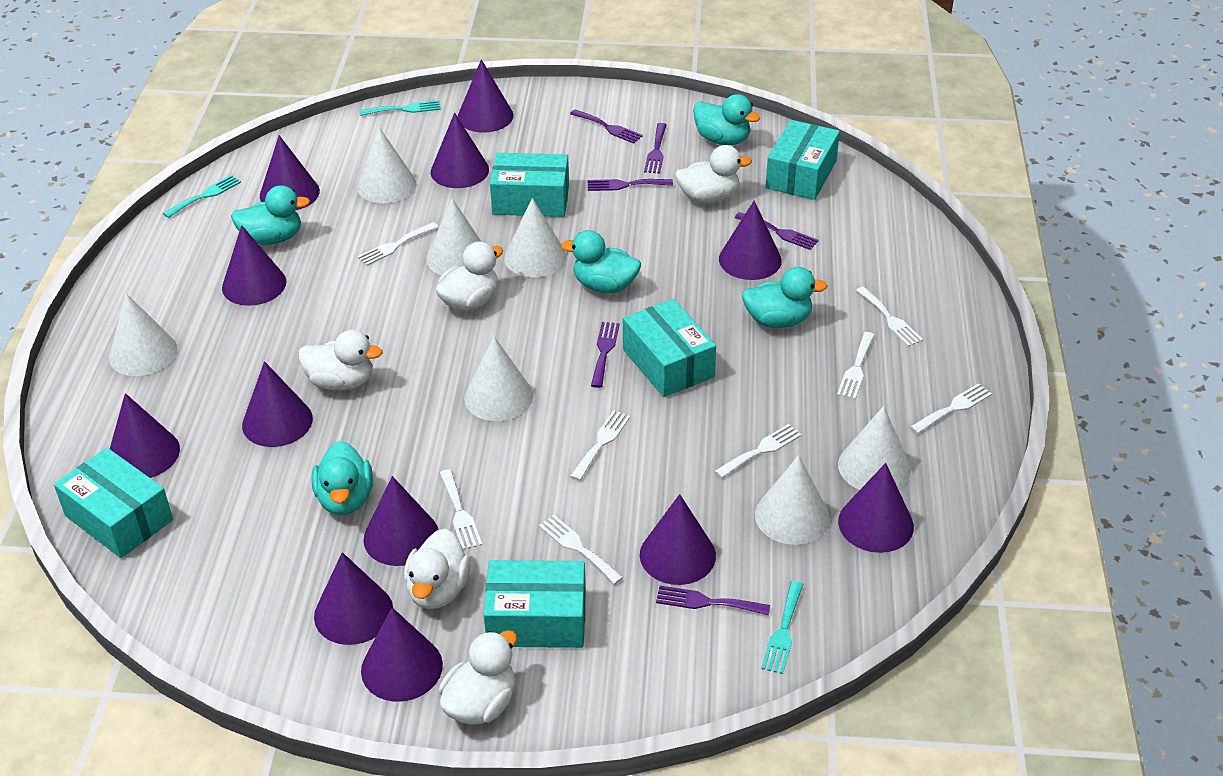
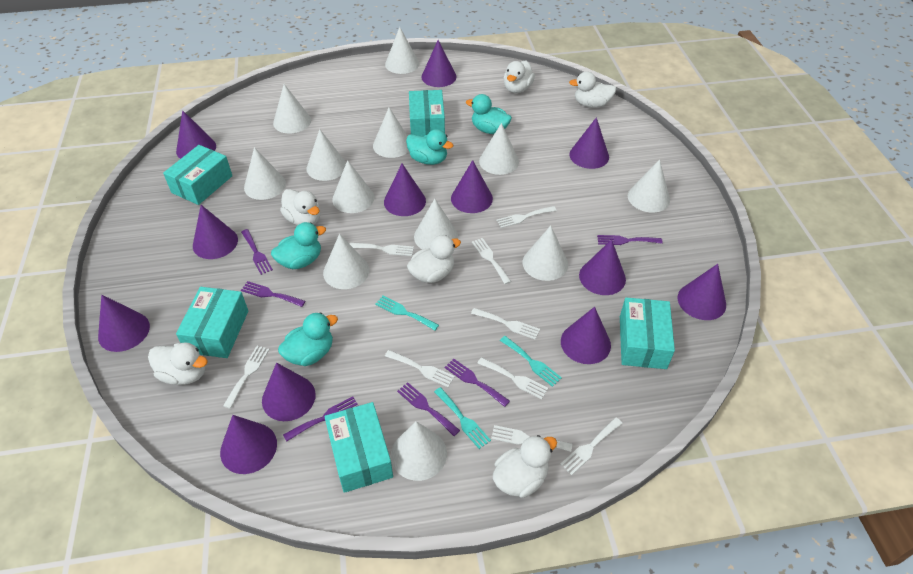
turquoise duck: 5 -> 4
white cone: 7 -> 12
white duck: 5 -> 6
white fork: 8 -> 9

